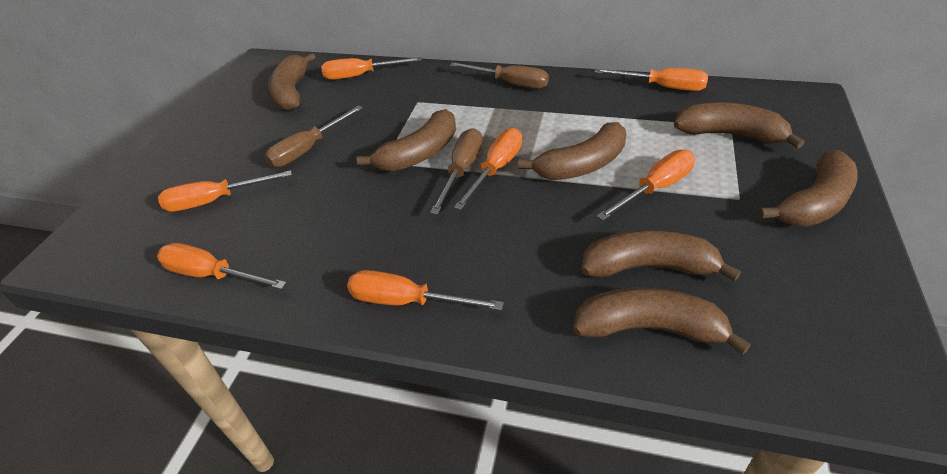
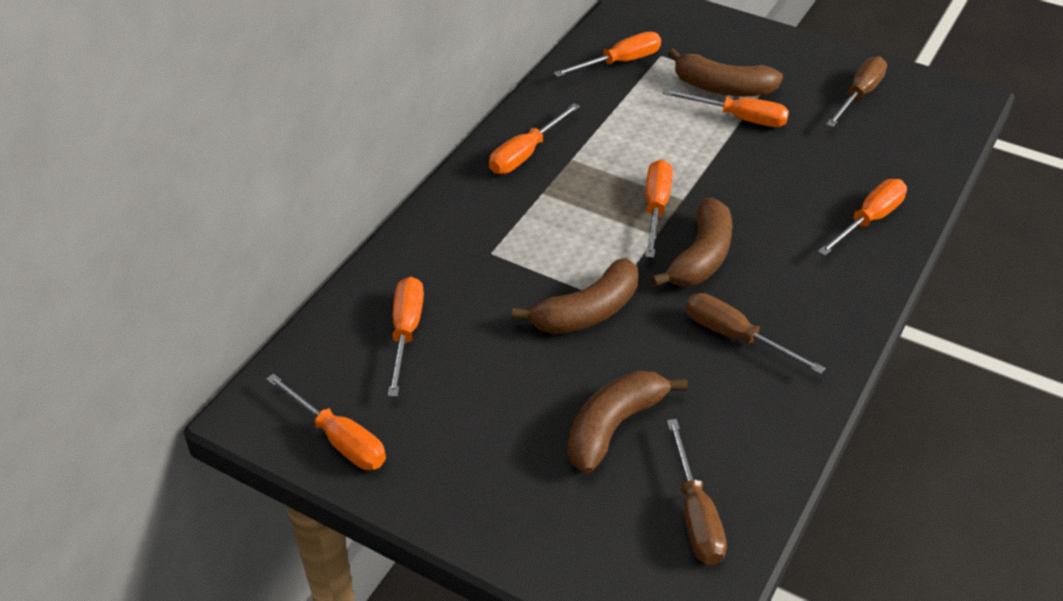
brown banana: 7 -> 4

